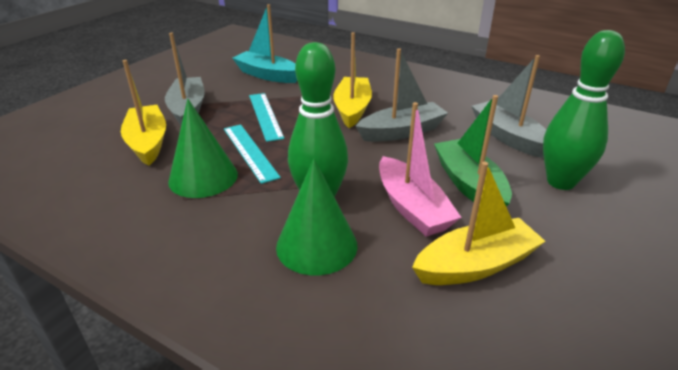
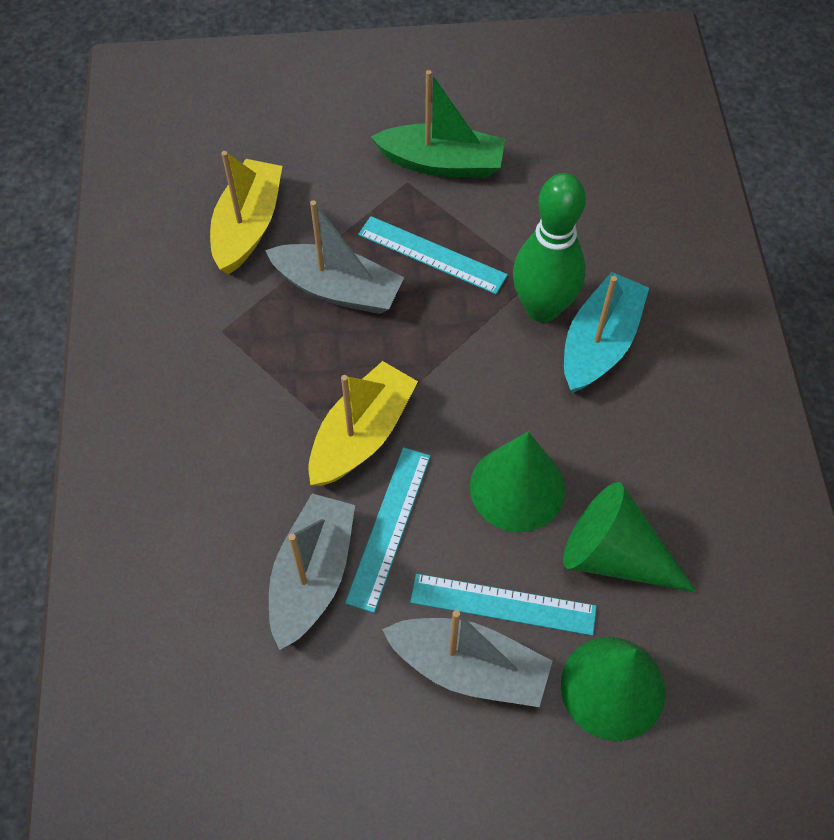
green bowling pin: 2 -> 1
green cone: 2 -> 3
pink boat: 1 -> 0
turquoise ruler: 2 -> 3
yellow boat: 3 -> 2

